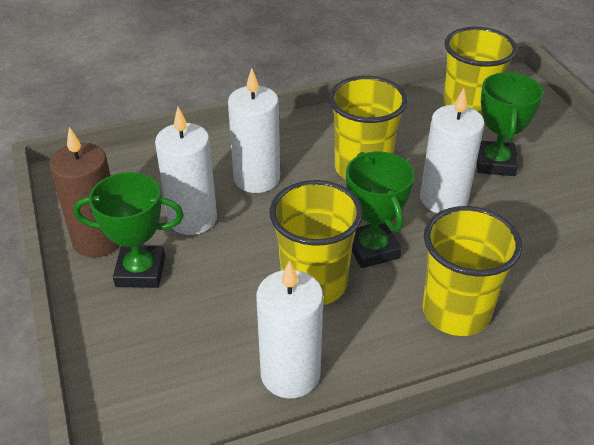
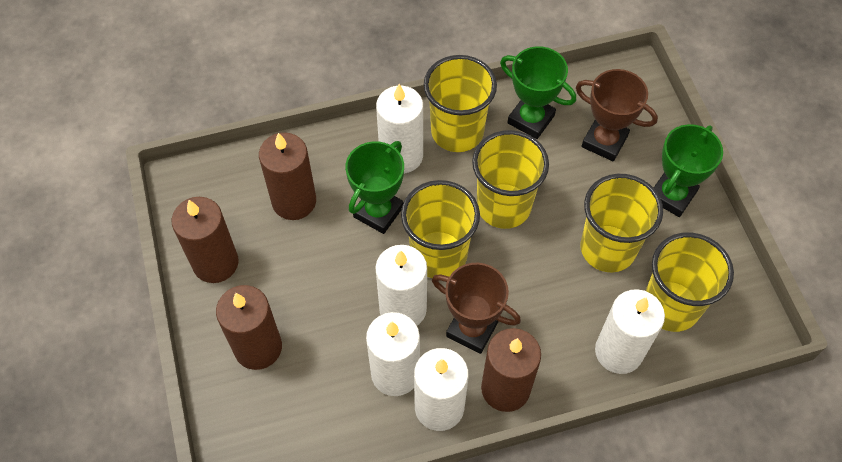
brown candle: 1 -> 4
brown trophy: 0 -> 2
white candle: 4 -> 5
yellow cup: 4 -> 5

